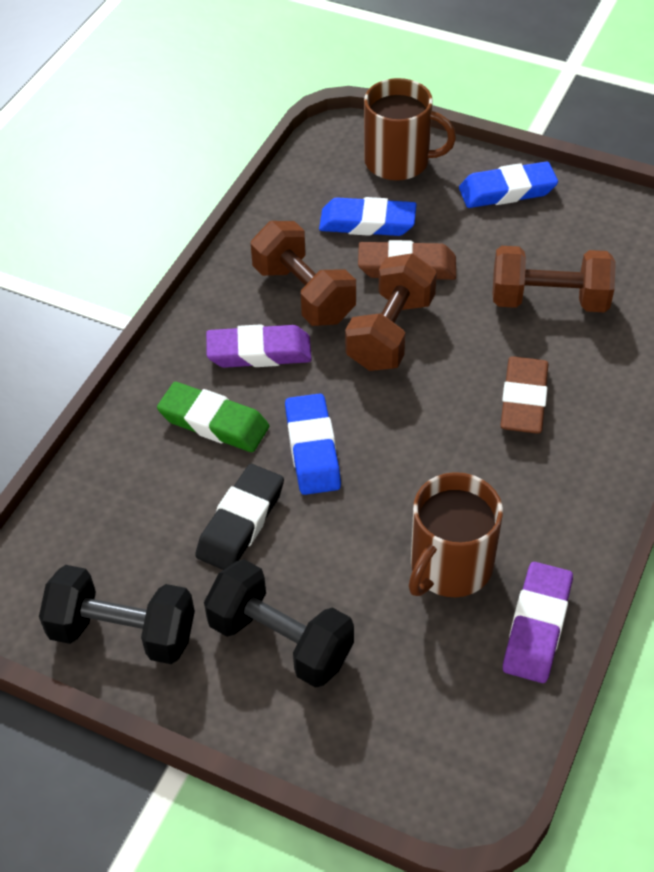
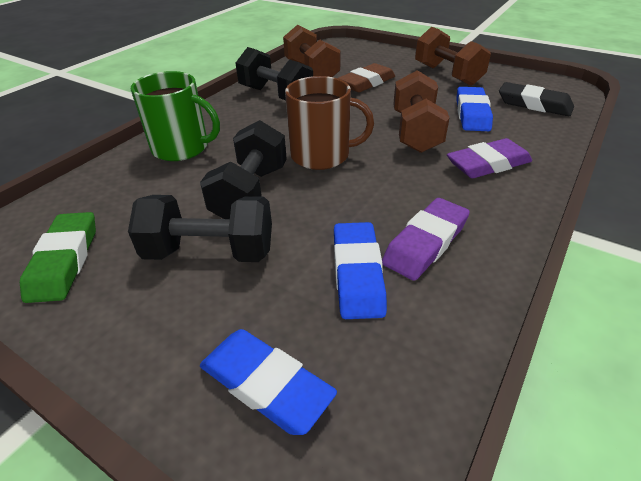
black dumbbell: 2 -> 3
brown eraser: 2 -> 1
brown mug: 2 -> 1
green mug: 0 -> 1

